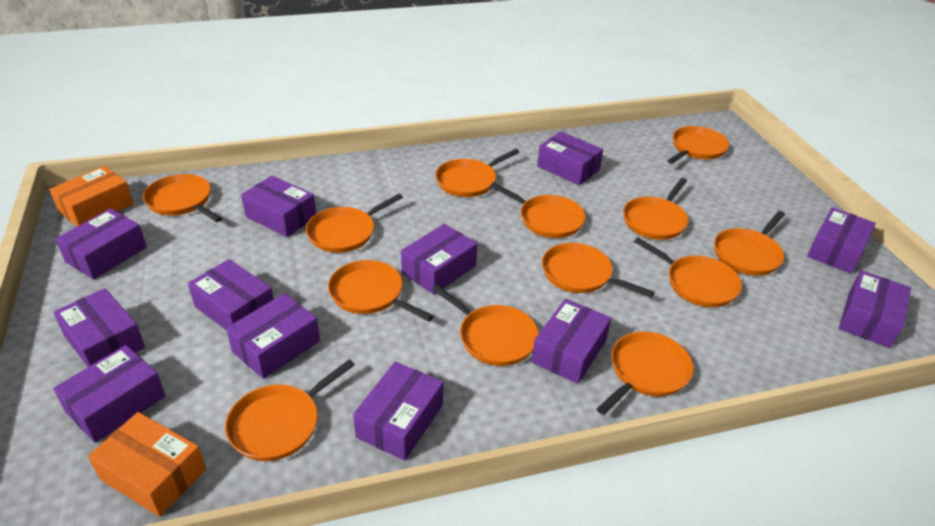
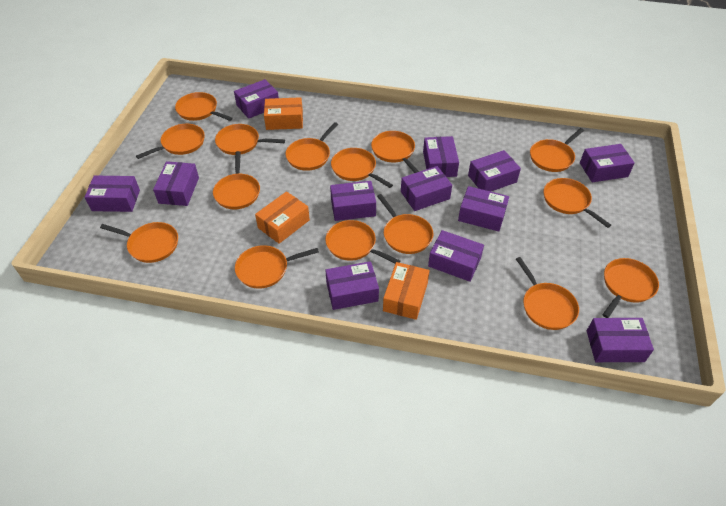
orange box: 2 -> 3
orange pan: 13 -> 15

